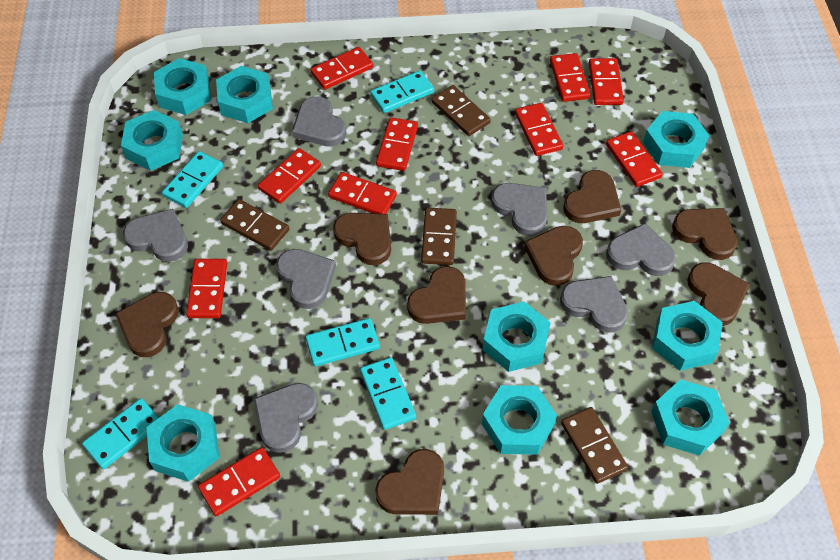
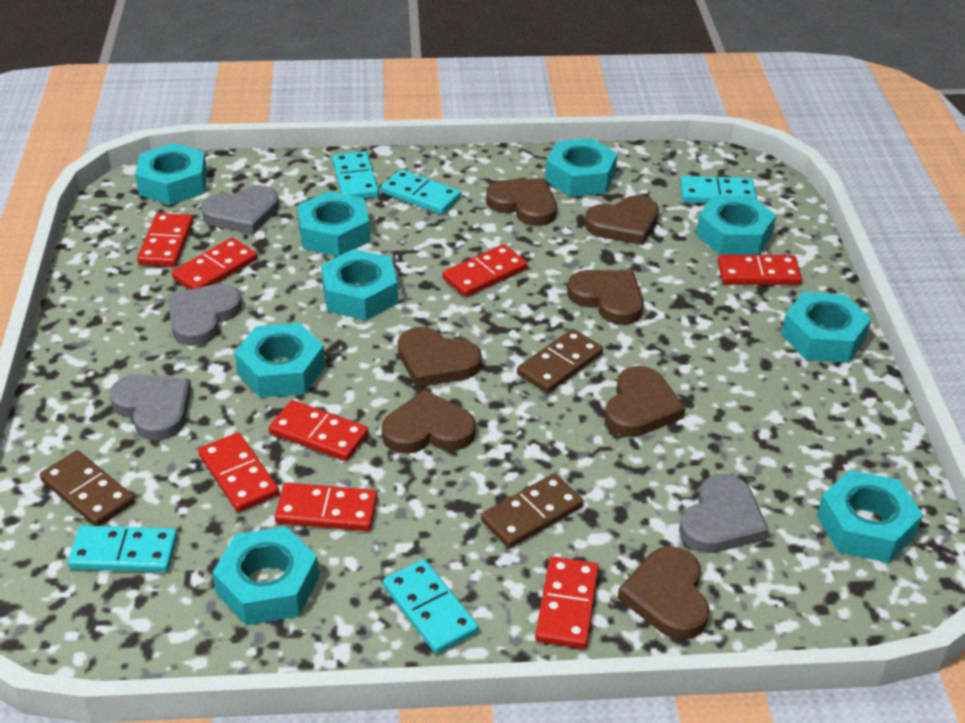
brown domino: 4 -> 3
brown heart: 8 -> 7
grey heart: 7 -> 4
red domino: 10 -> 8

